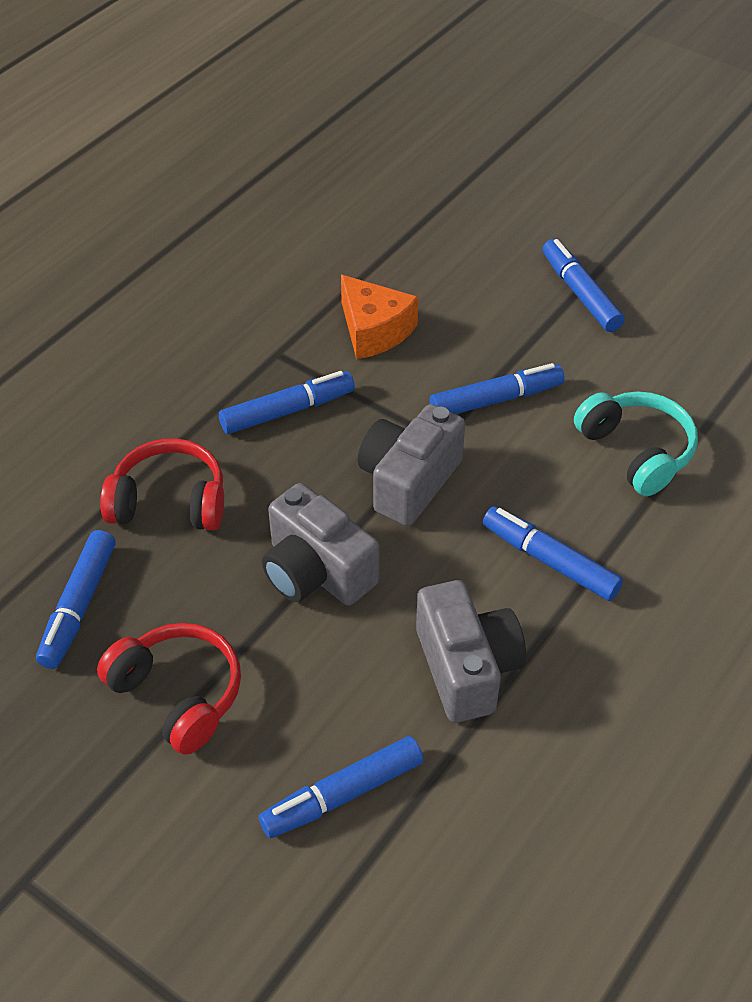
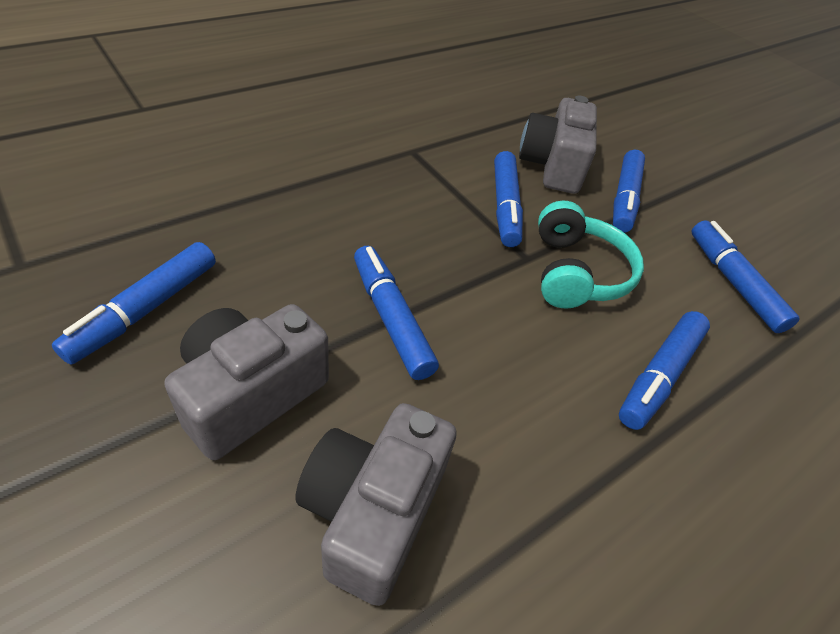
orange cheese: 1 -> 0
red headphones: 2 -> 0

